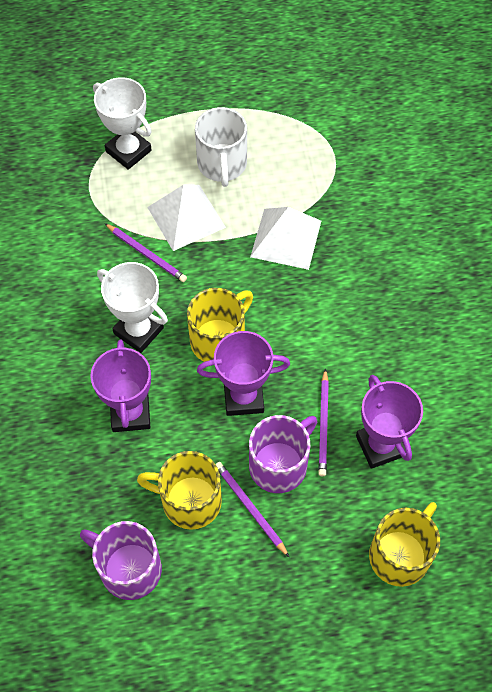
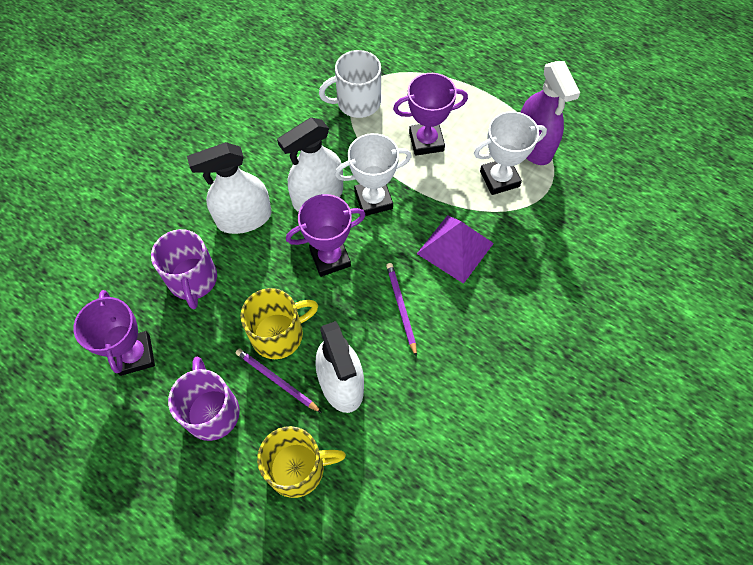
purple pencil: 3 -> 2
purple pyramid: 0 -> 1
purple spray bottle: 0 -> 1
white pyramid: 2 -> 0
white spray bottle: 0 -> 3
yellow mug: 3 -> 2

